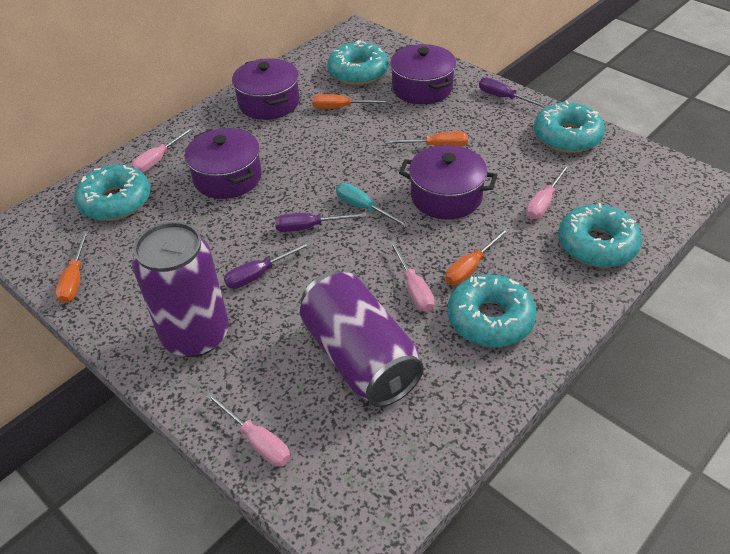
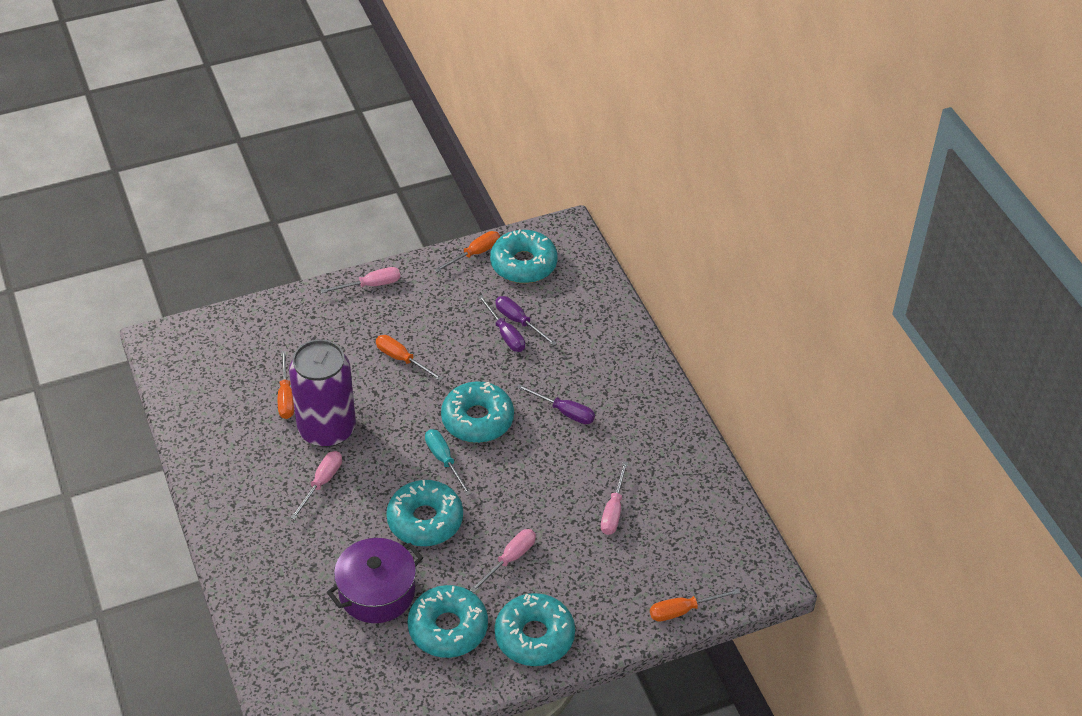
purple can: 2 -> 1
purple pot: 4 -> 1

